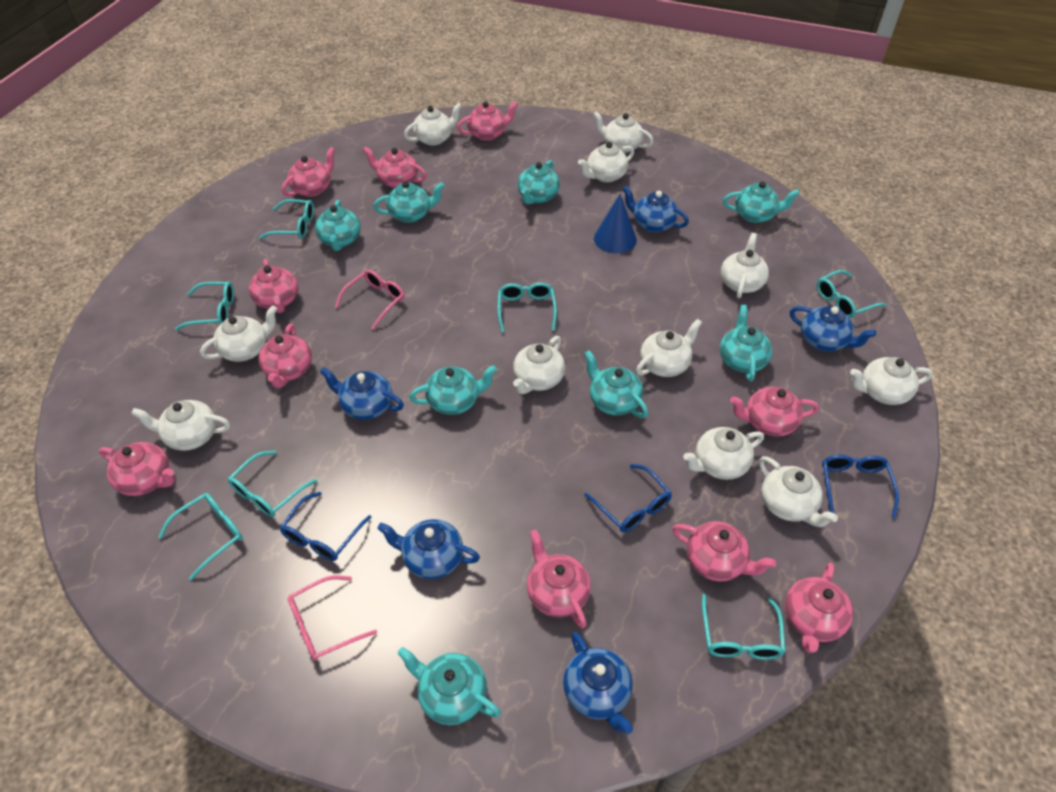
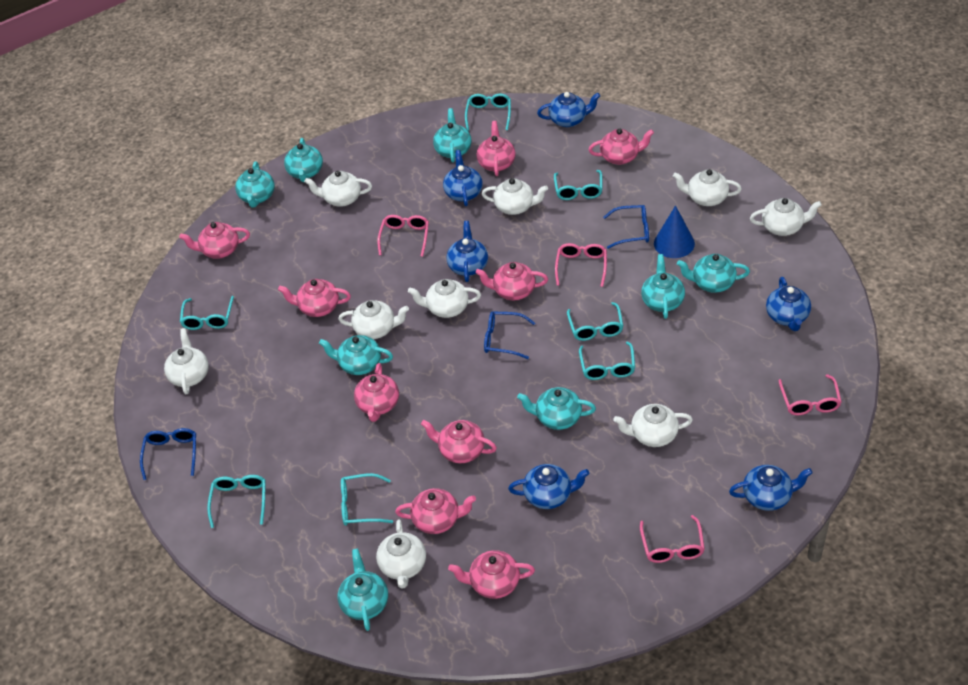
blue teapot: 5 -> 6
pink glasses: 2 -> 4
pink teapot: 10 -> 9
white teapot: 11 -> 9

